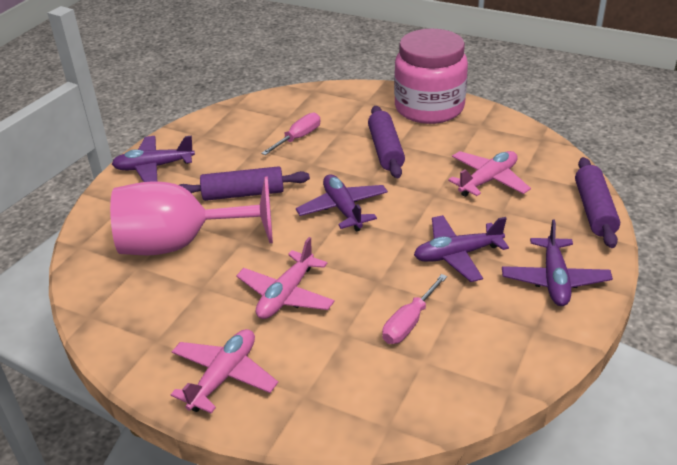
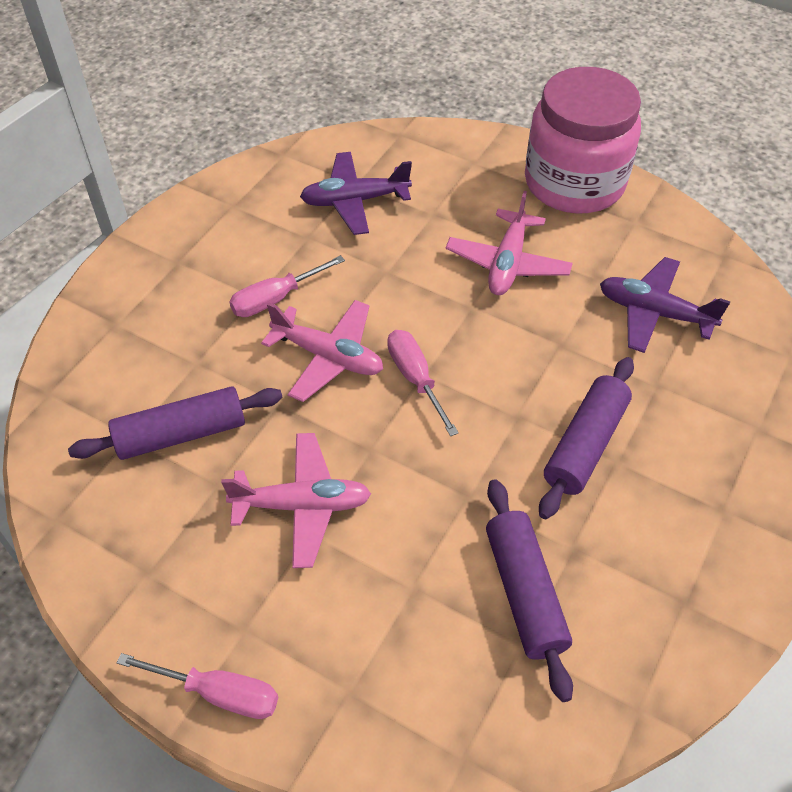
pink goblet: 1 -> 0
pink screwdriver: 2 -> 3
purple plane: 4 -> 2

